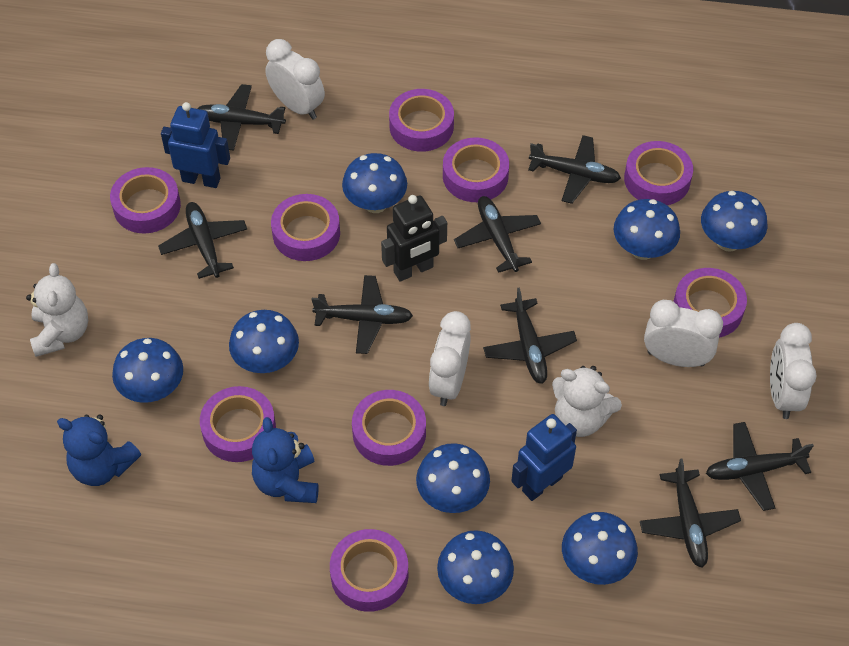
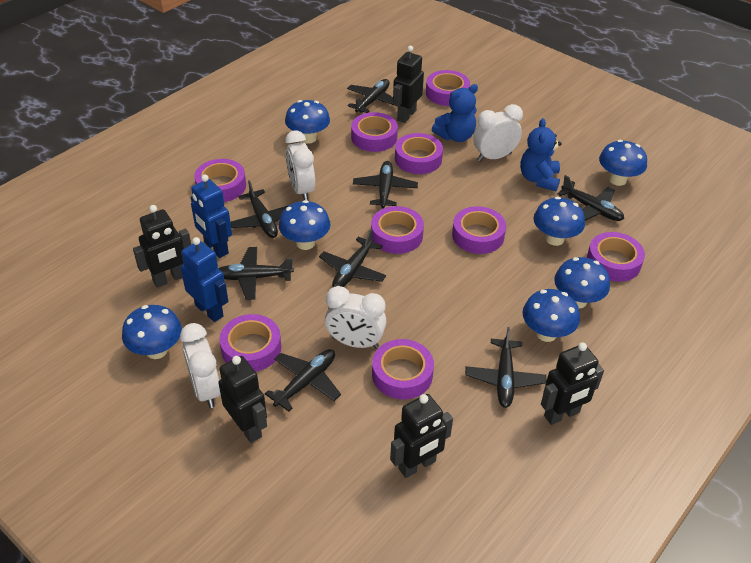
black robot: 1 -> 5
blue mushroom: 8 -> 7
white teddy bear: 2 -> 0

